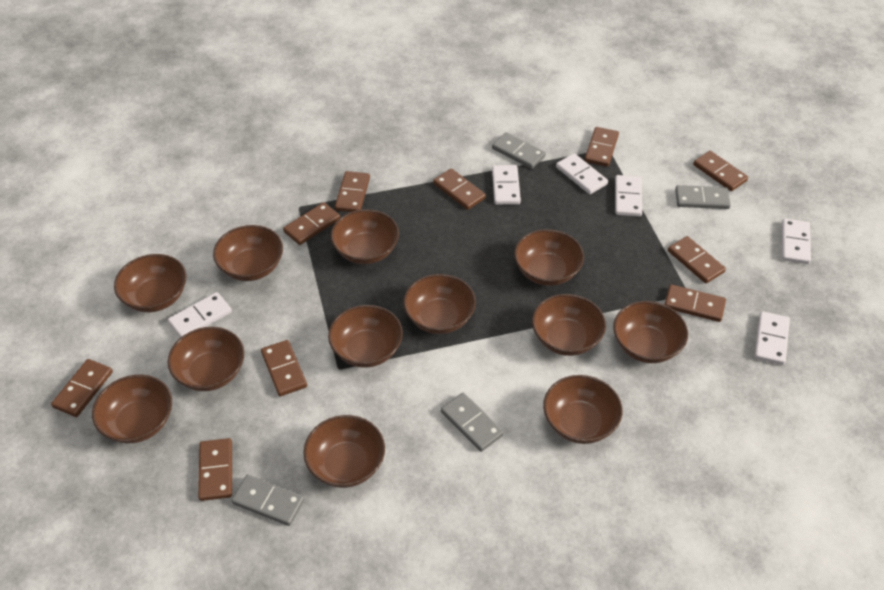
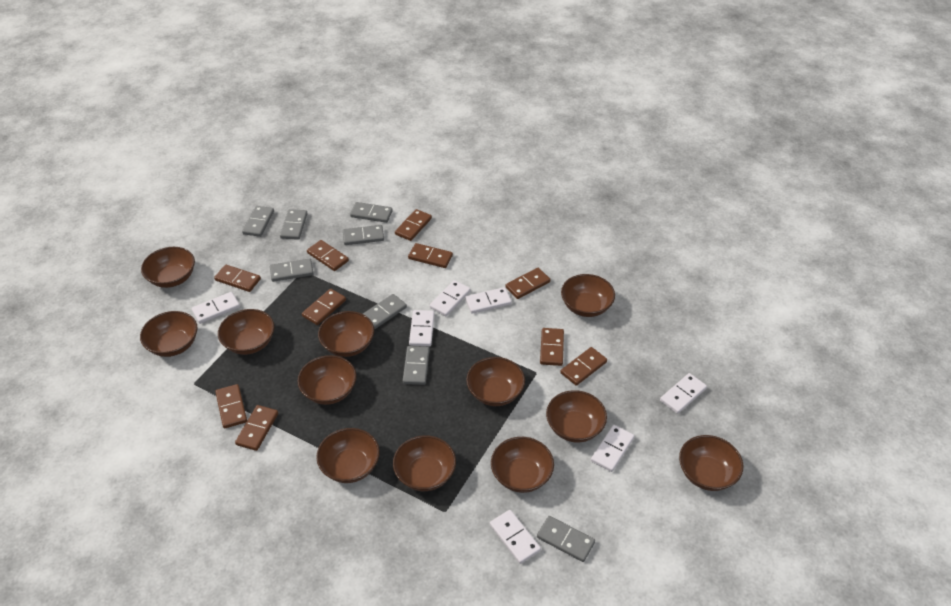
grey domino: 4 -> 8
white domino: 6 -> 7

